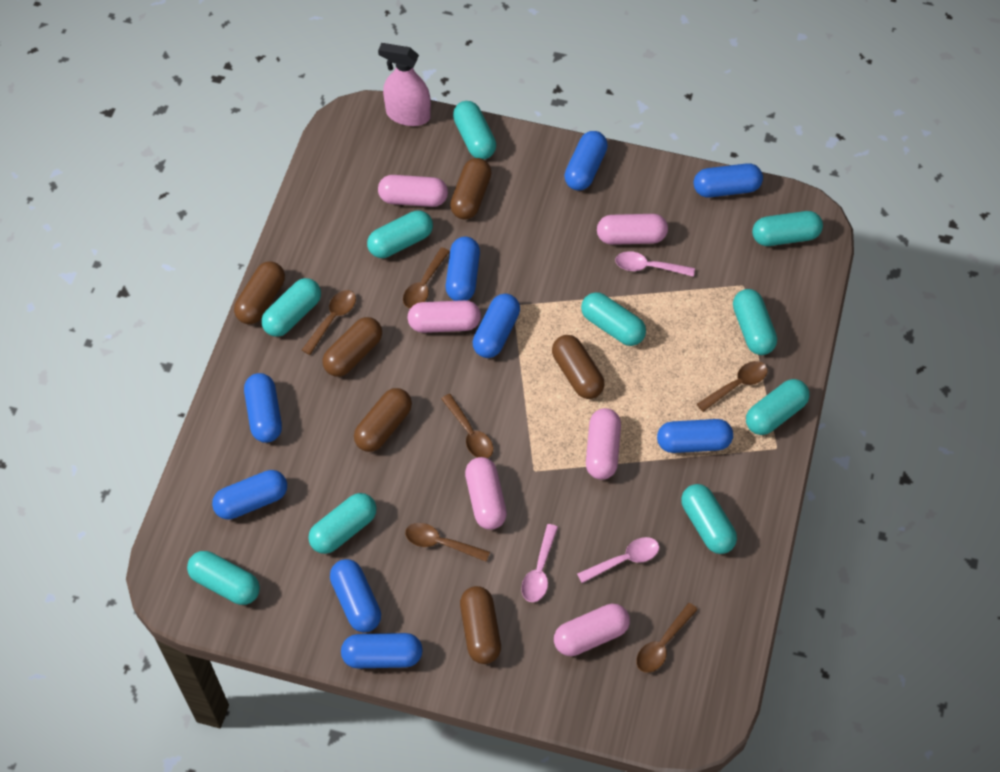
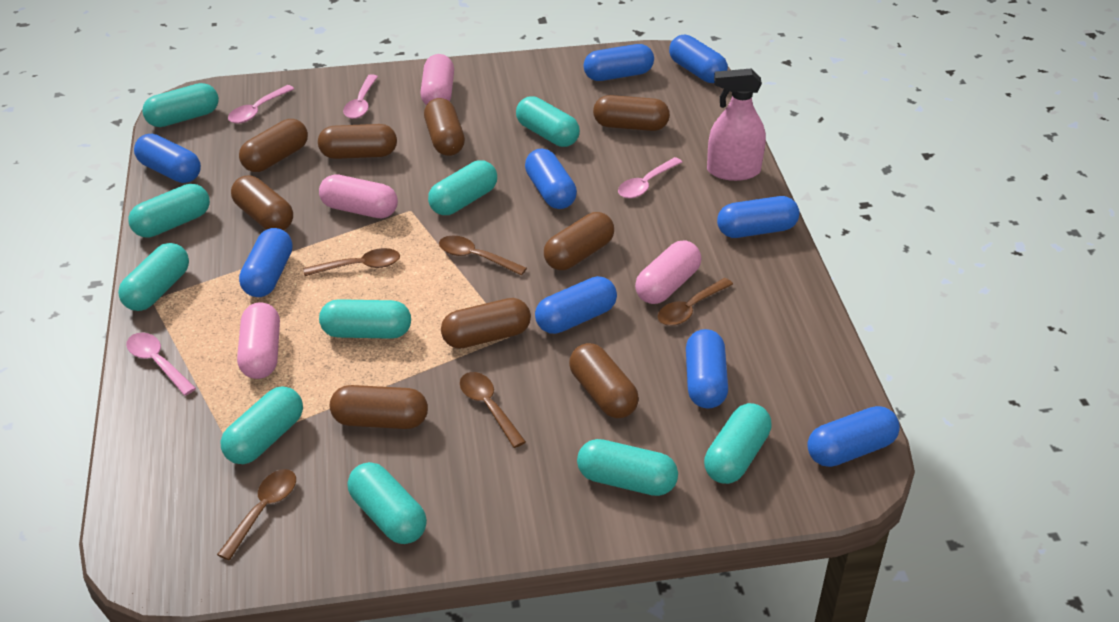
brown capsule: 6 -> 9
brown spoon: 6 -> 5
pink capsule: 6 -> 4
pink spoon: 3 -> 4

